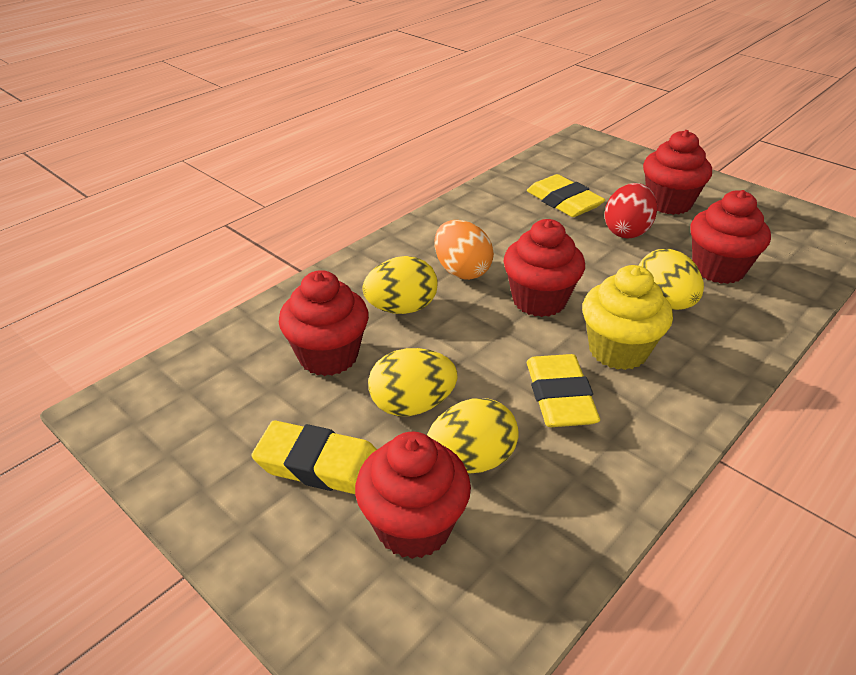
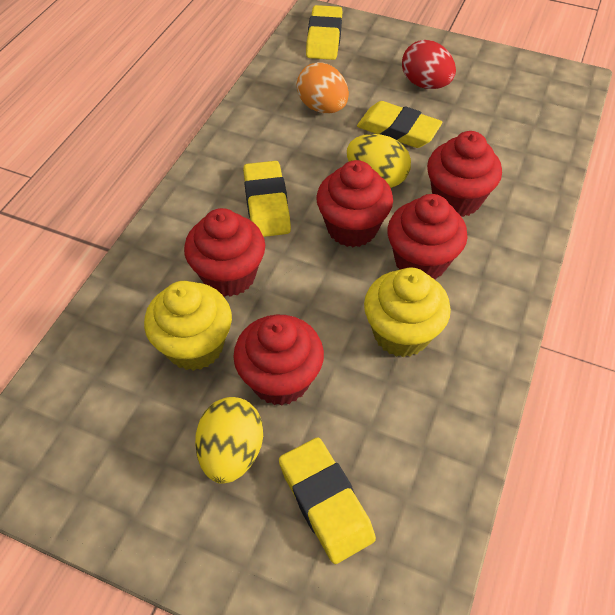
yellow cupcake: 1 -> 2
yellow egg: 4 -> 2
yellow eraser: 3 -> 4

